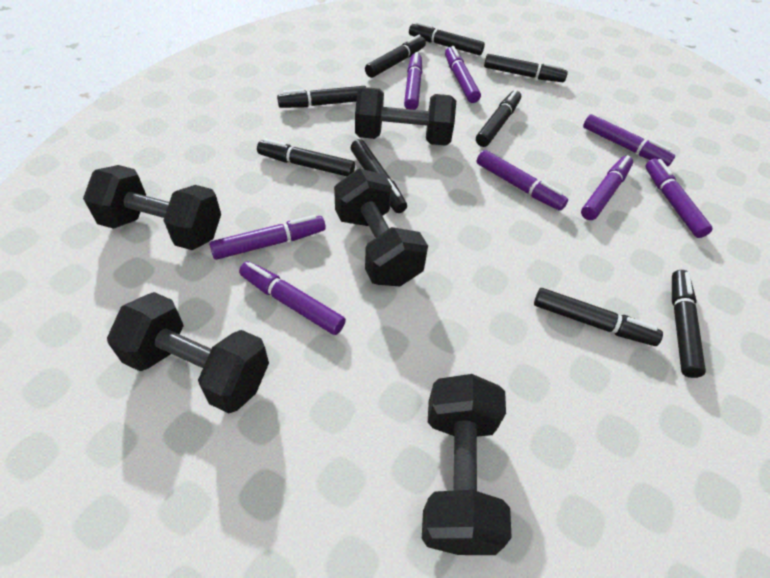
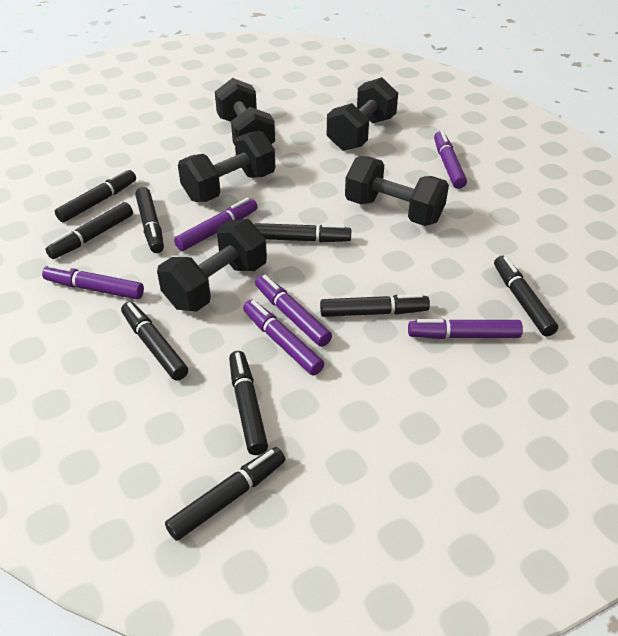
purple marker: 8 -> 6

